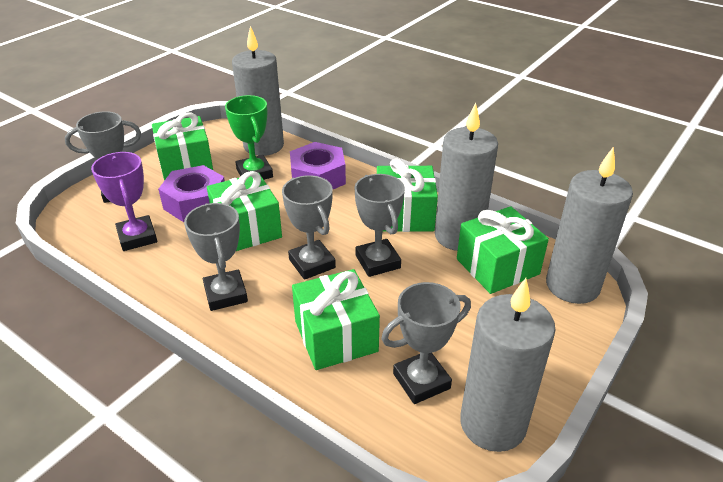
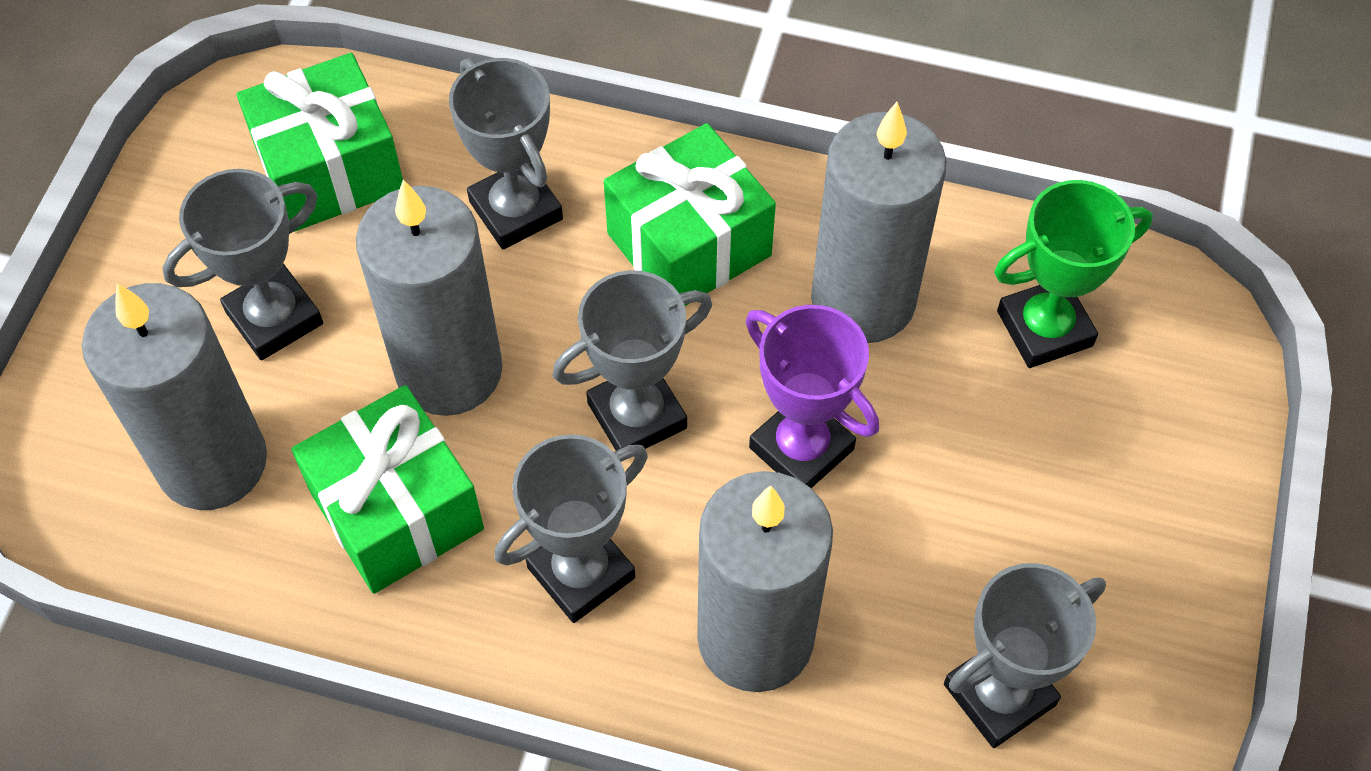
green gift: 5 -> 3
purple nut: 2 -> 0

